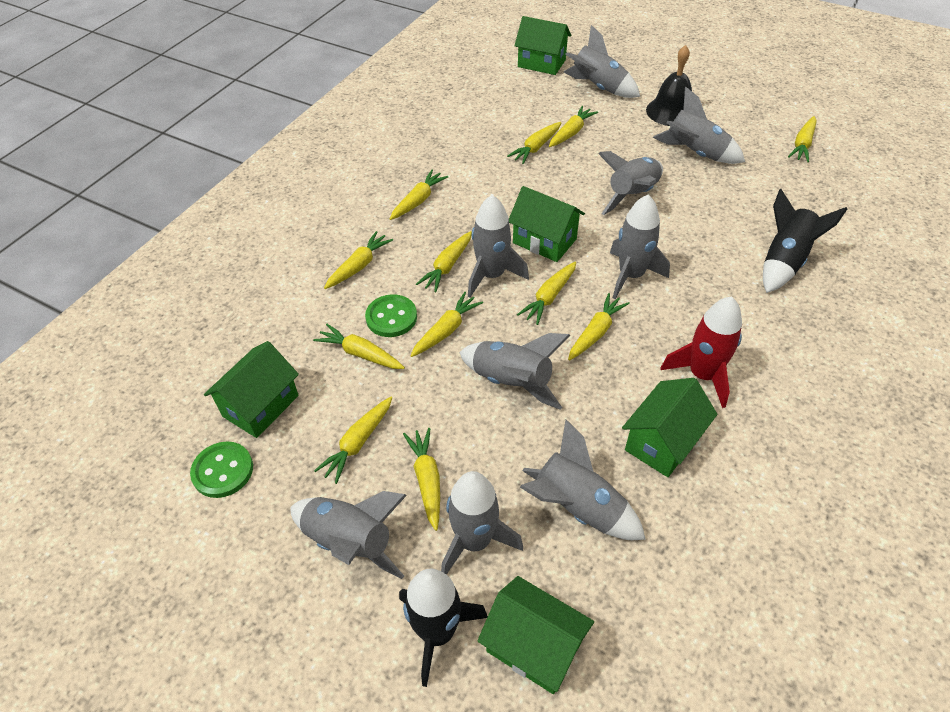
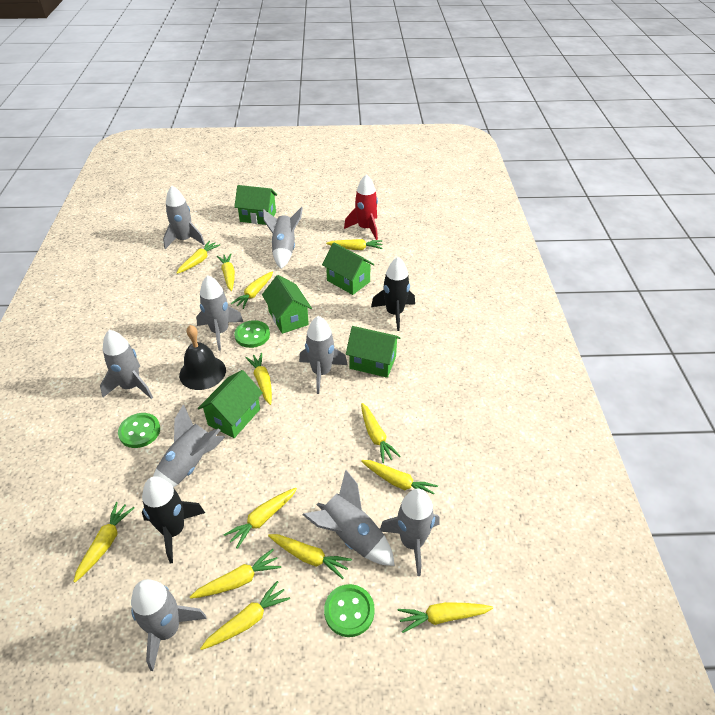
green button: 2 -> 3
yellow carrot: 12 -> 13

